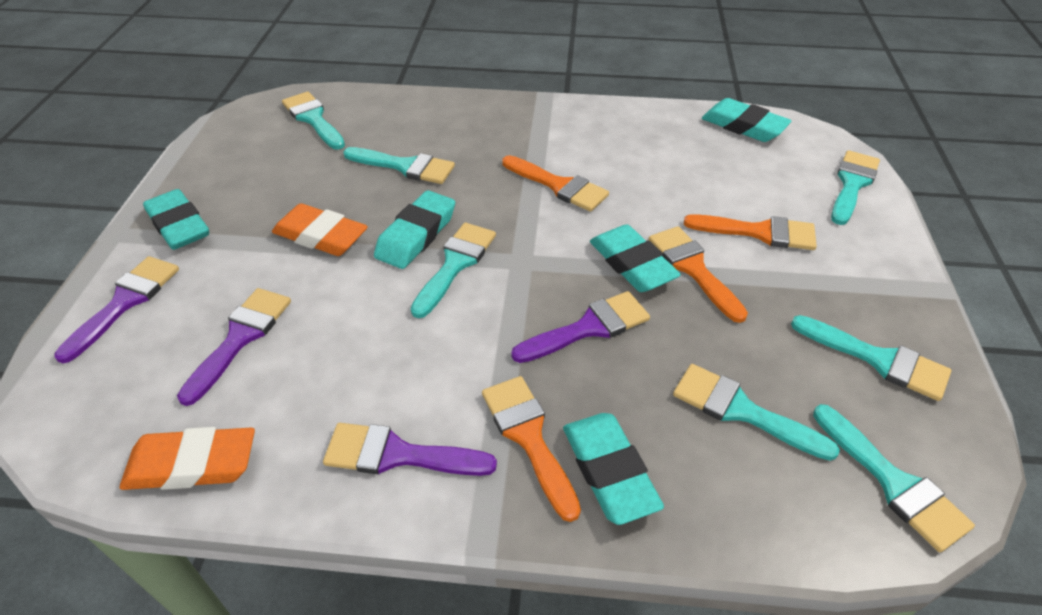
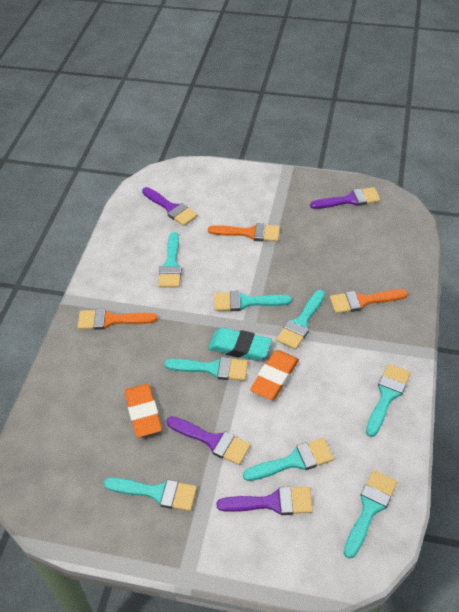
orange brush: 4 -> 3
turquoise brush: 7 -> 8
turquoise eraser: 5 -> 1

